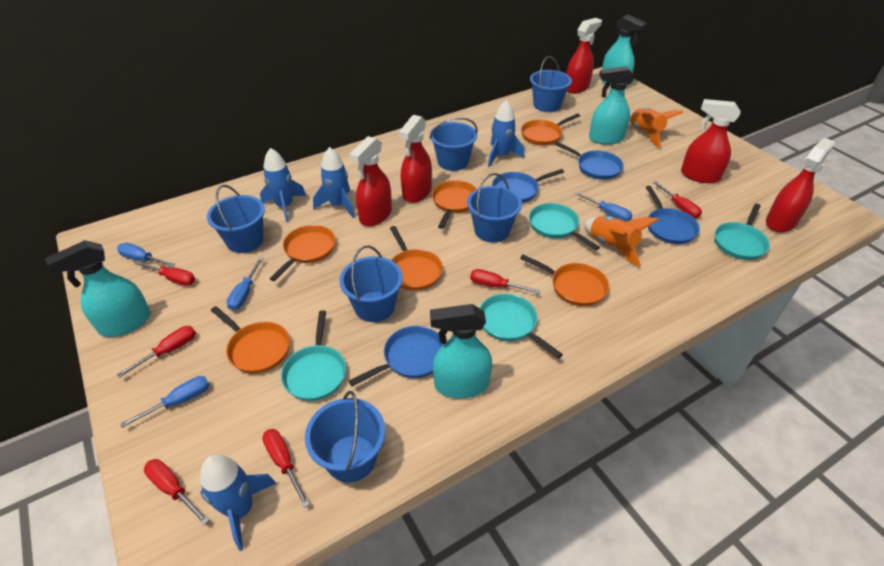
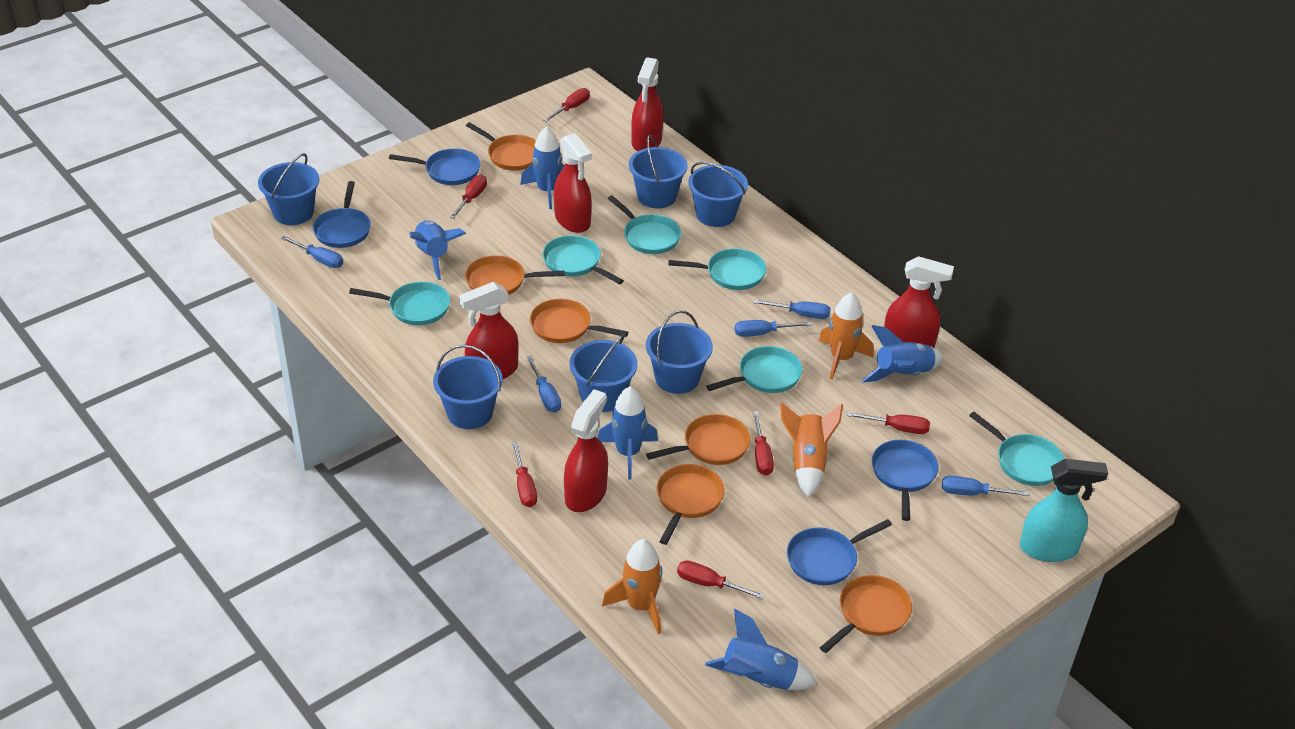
blue rocket: 4 -> 5
blue screwdriver: 4 -> 5
orange rocket: 2 -> 3
turquoise pan: 4 -> 6
turquoise spray bottle: 4 -> 1

